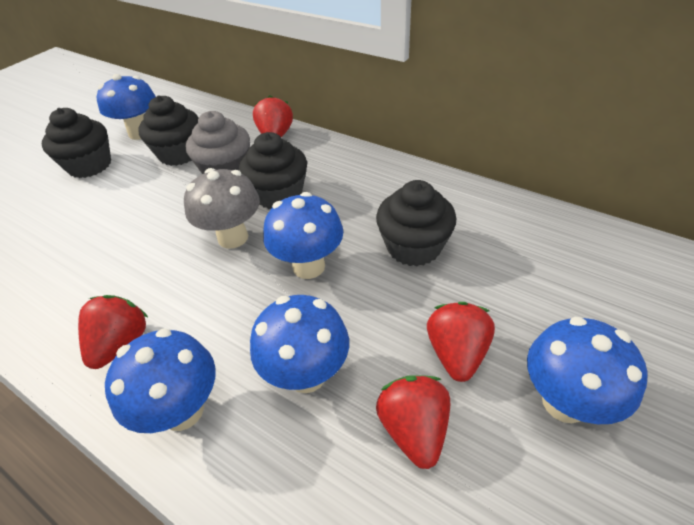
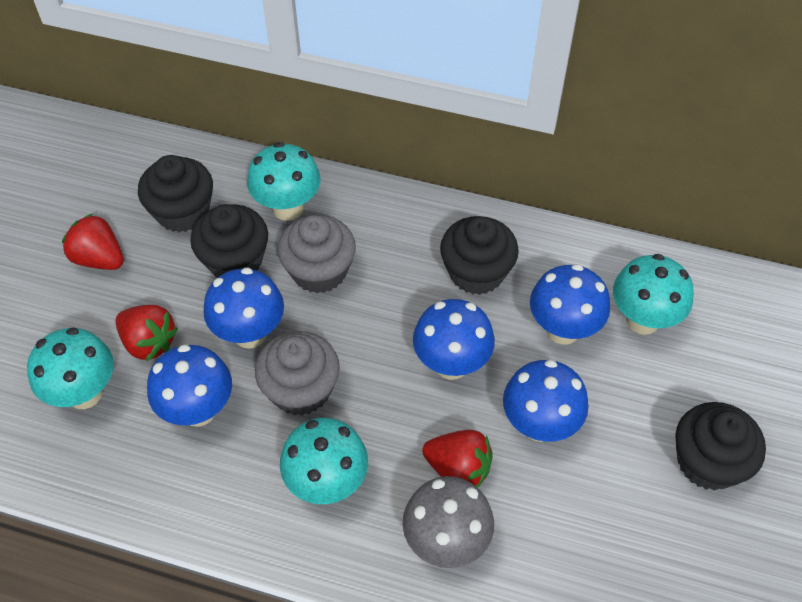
grey cupcake: 1 -> 2
red strawberry: 4 -> 3
turquoise mushroom: 0 -> 4

